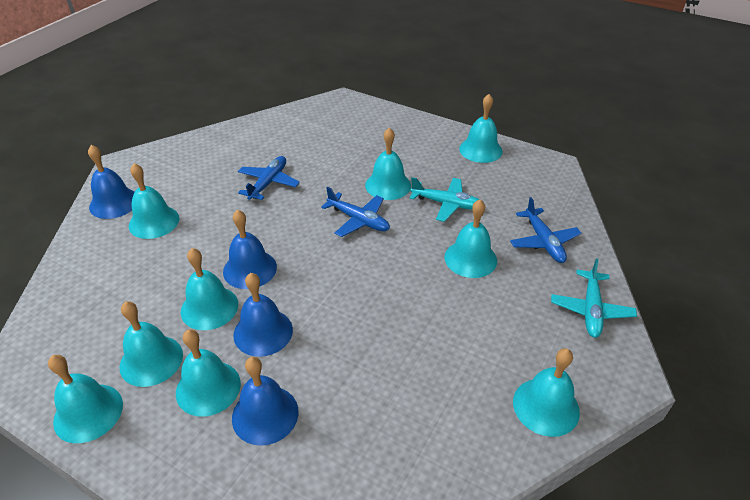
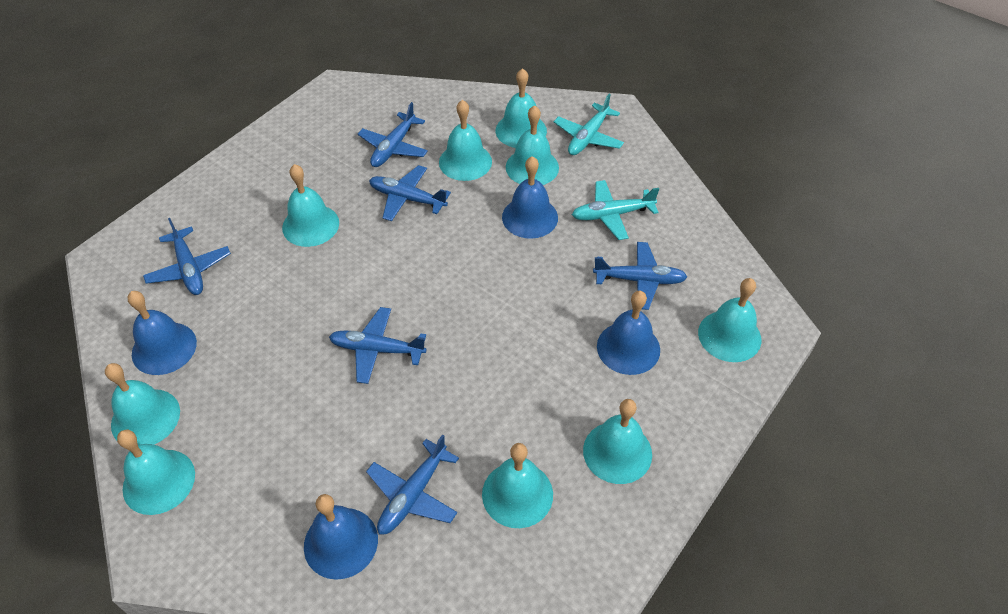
blue plane: 3 -> 6

